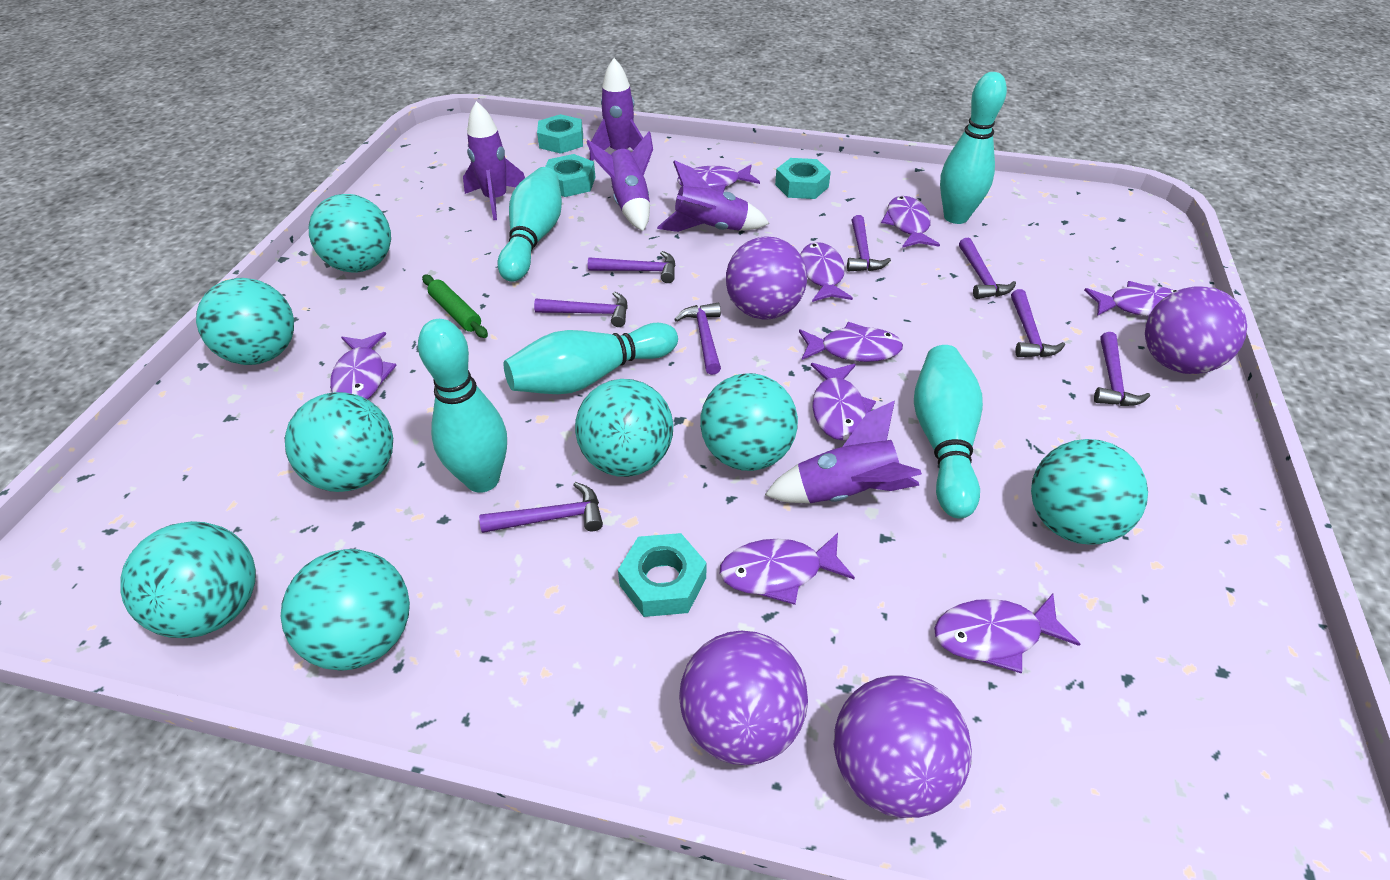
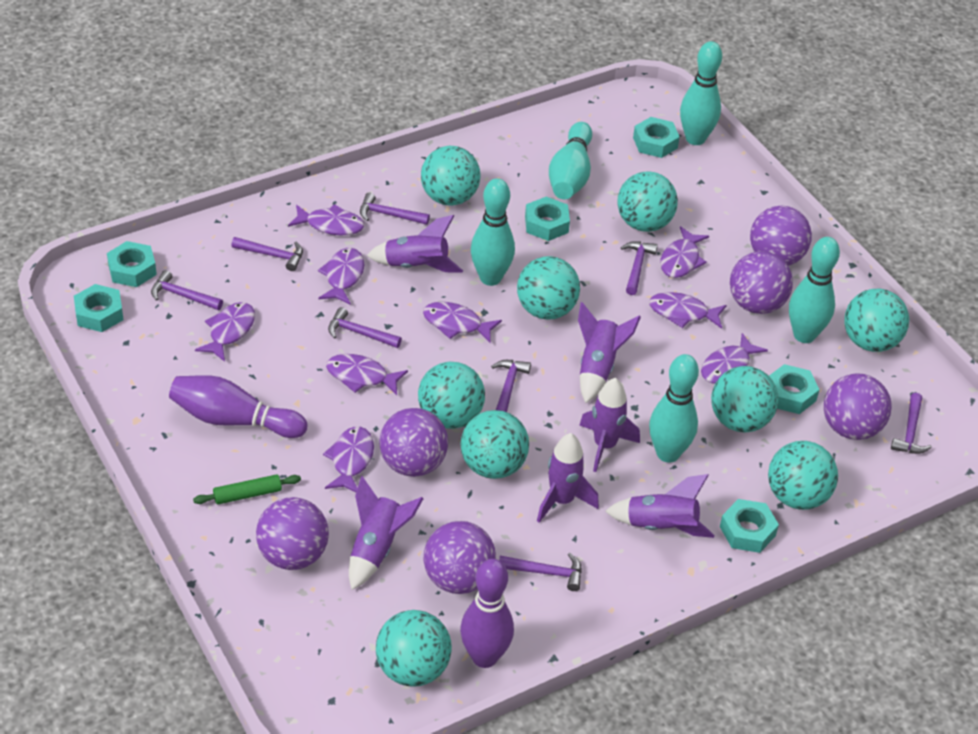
purple ball: 4 -> 6
purple bowling pin: 0 -> 2
purple rocket: 5 -> 6
turquoise ball: 8 -> 9
turquoise nut: 4 -> 6

